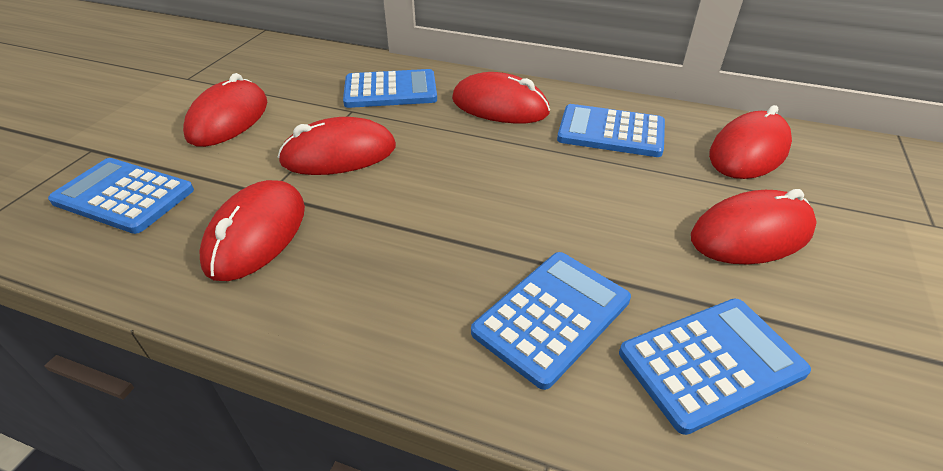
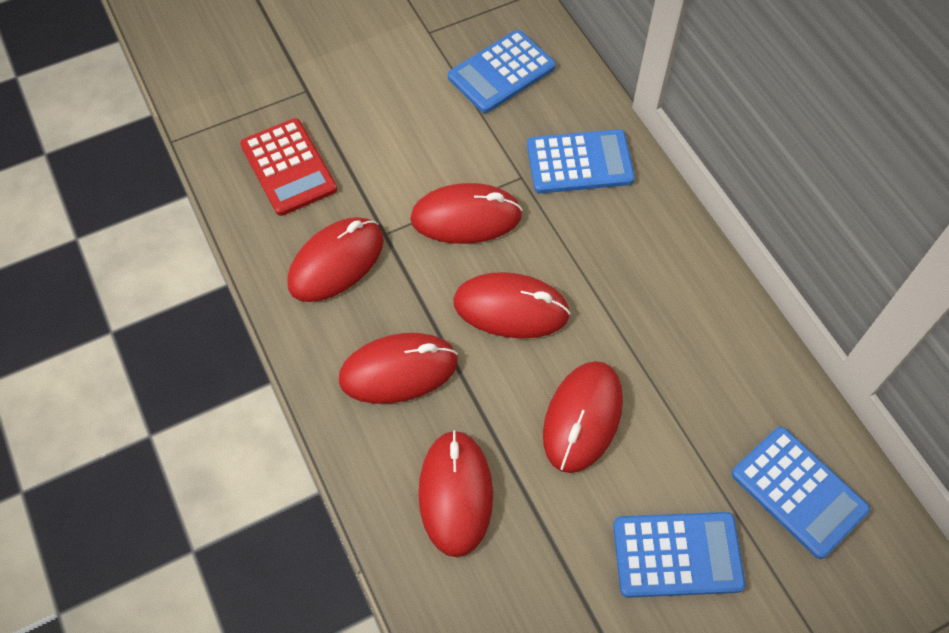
blue calculator: 5 -> 4
red calculator: 0 -> 1

